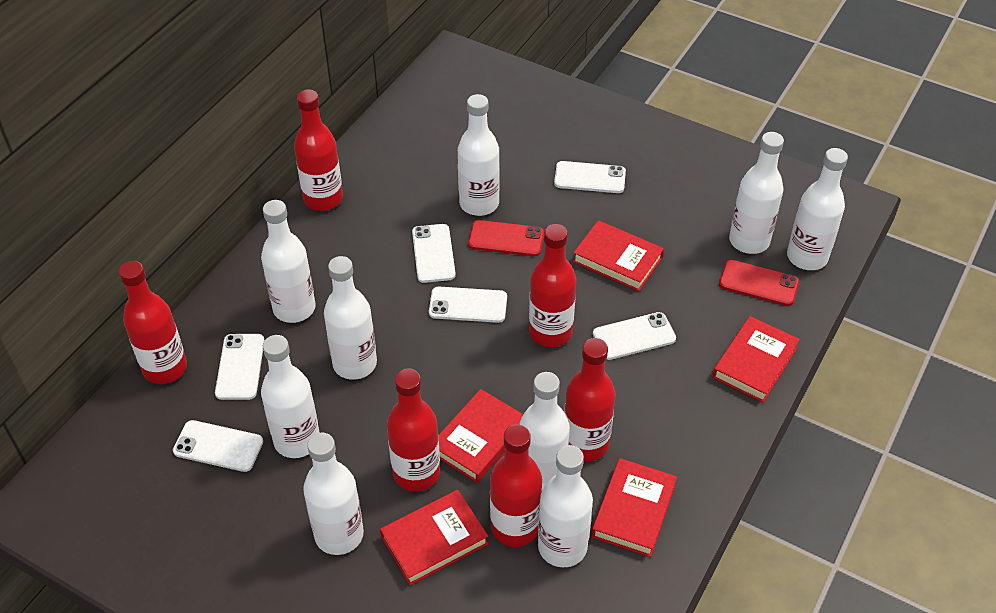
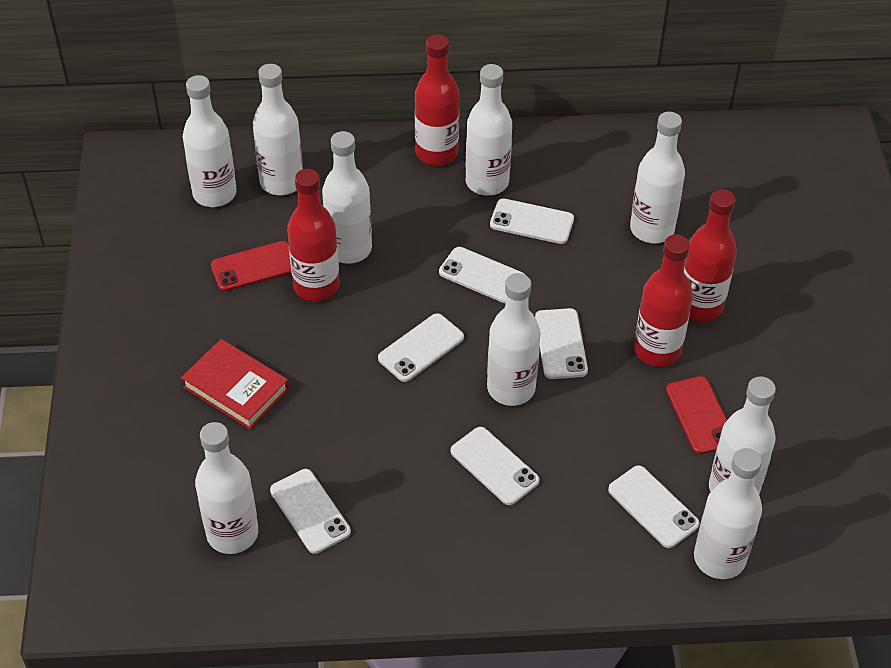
red book: 5 -> 1
red bottle: 6 -> 4
white phone: 6 -> 7

